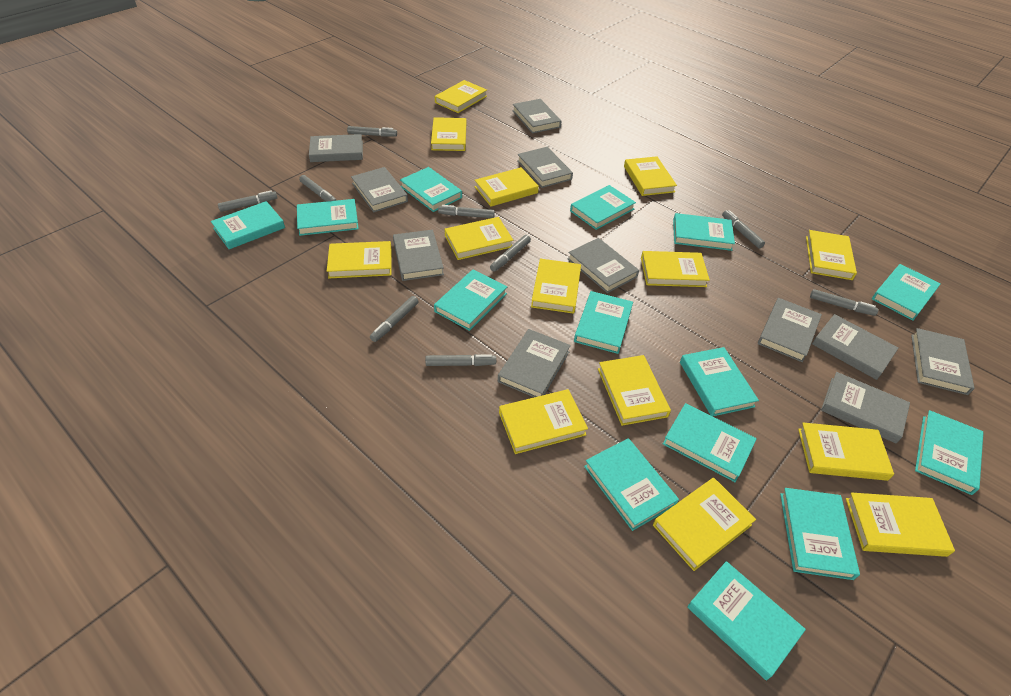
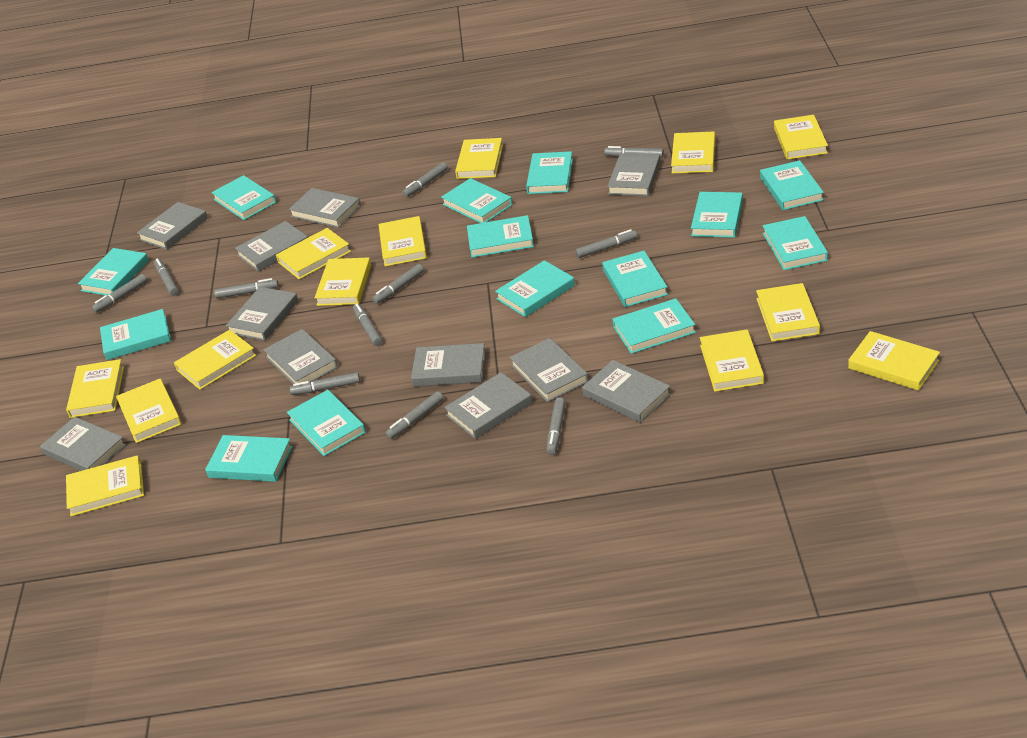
grey marker: 9 -> 11
yellow book: 14 -> 13

